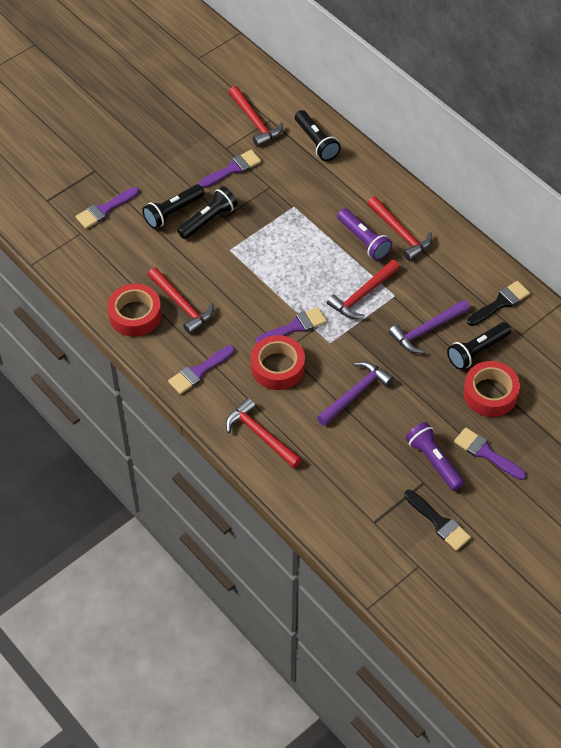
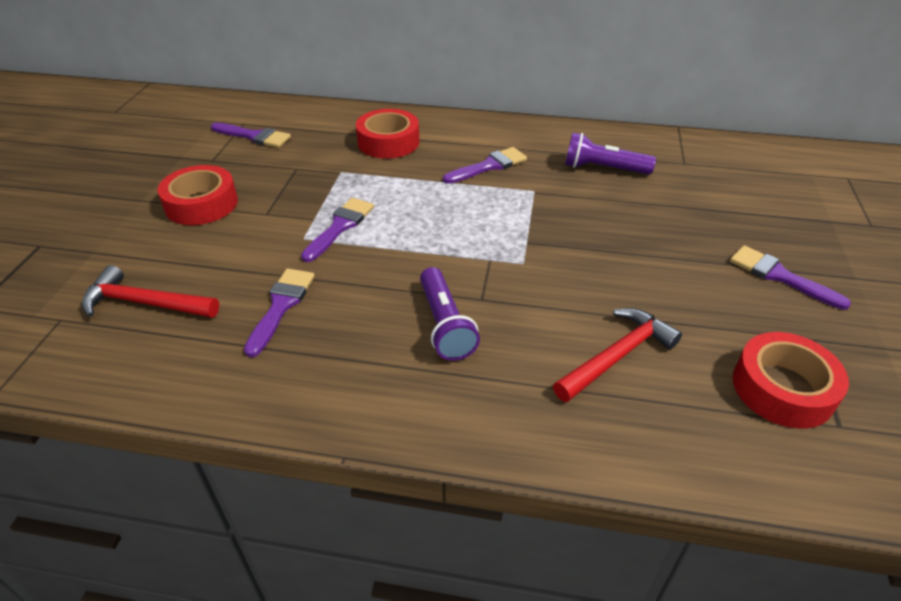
black brush: 2 -> 0
black flashlight: 4 -> 0
purple hammer: 2 -> 0
red hammer: 5 -> 2

